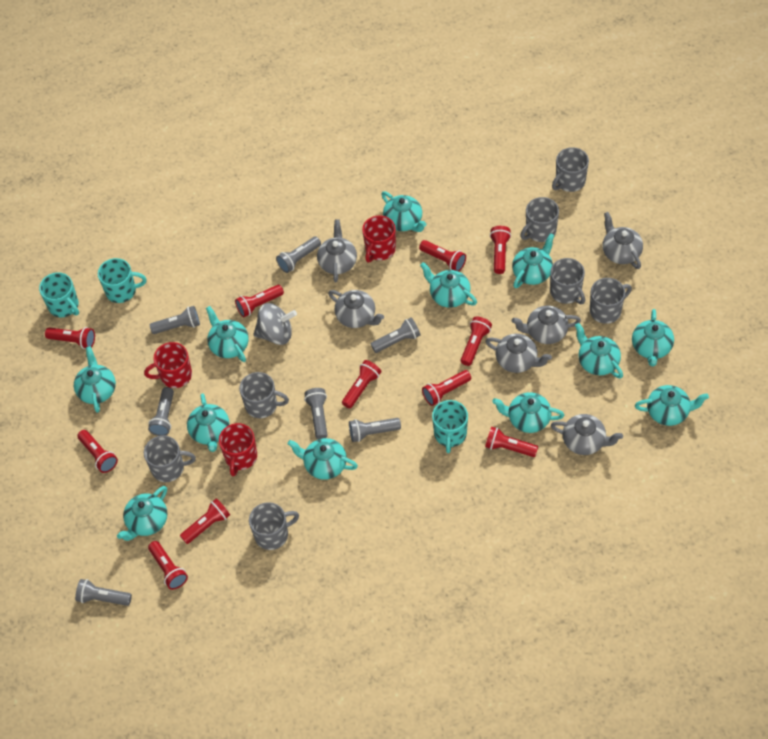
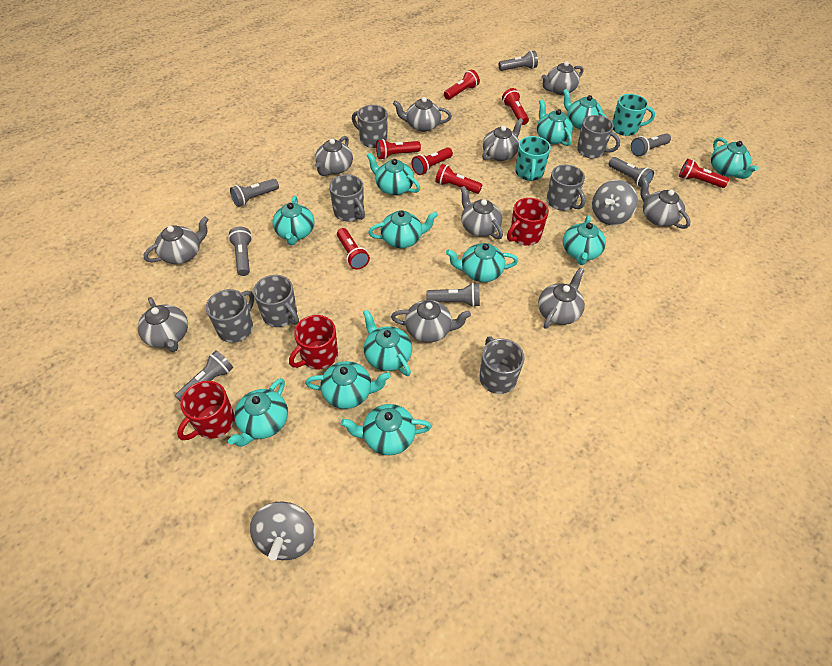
grey spinning top: 1 -> 2
grey teapot: 6 -> 10
red flashlight: 11 -> 7
turquoise mug: 3 -> 2

